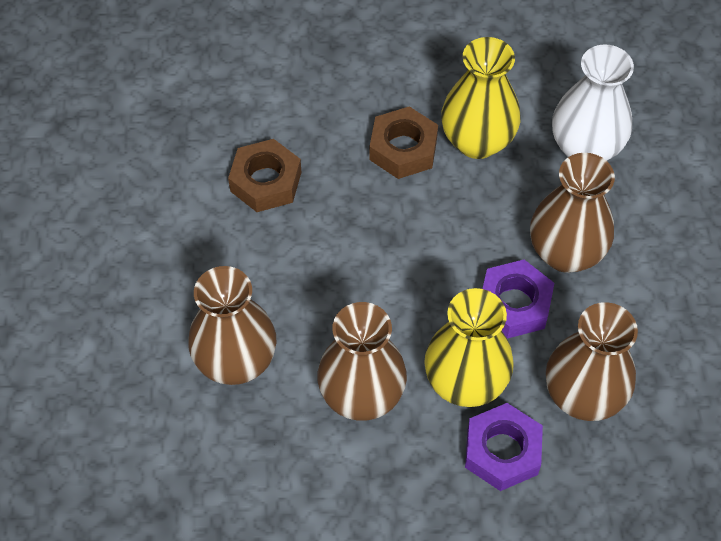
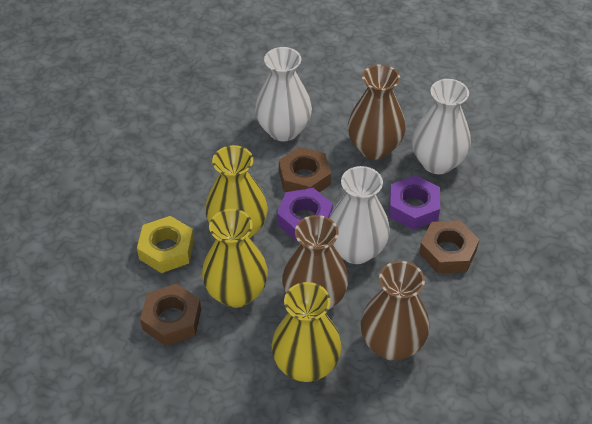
brown nut: 2 -> 3
brown vase: 4 -> 3
white vase: 1 -> 3
yellow nut: 0 -> 1
yellow vase: 2 -> 3

